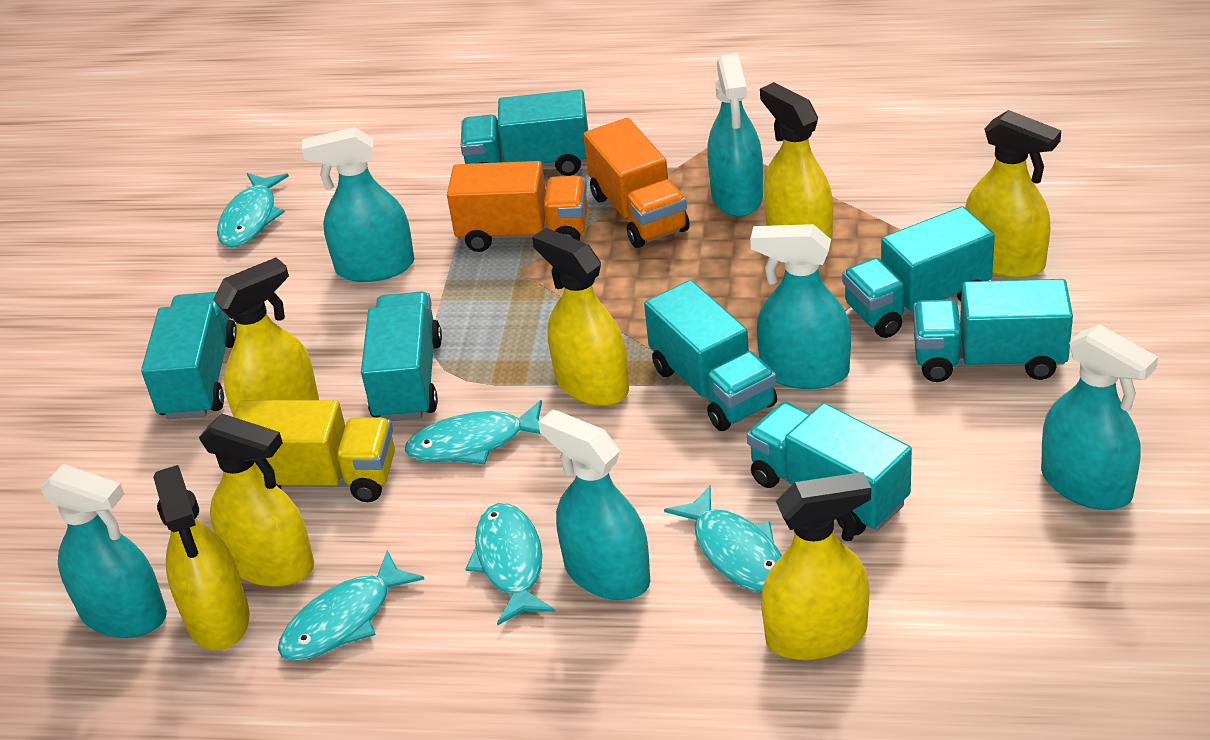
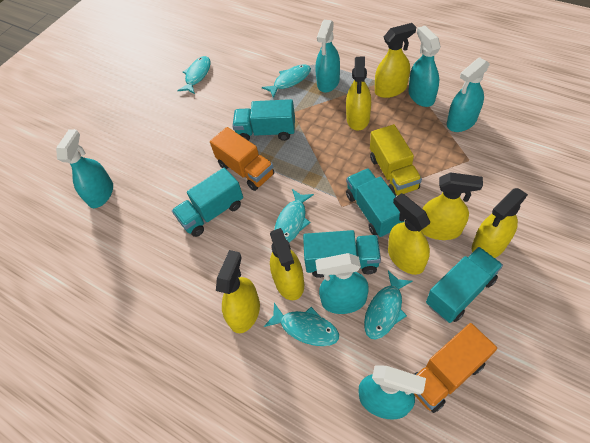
turquoise truck: 7 -> 5

